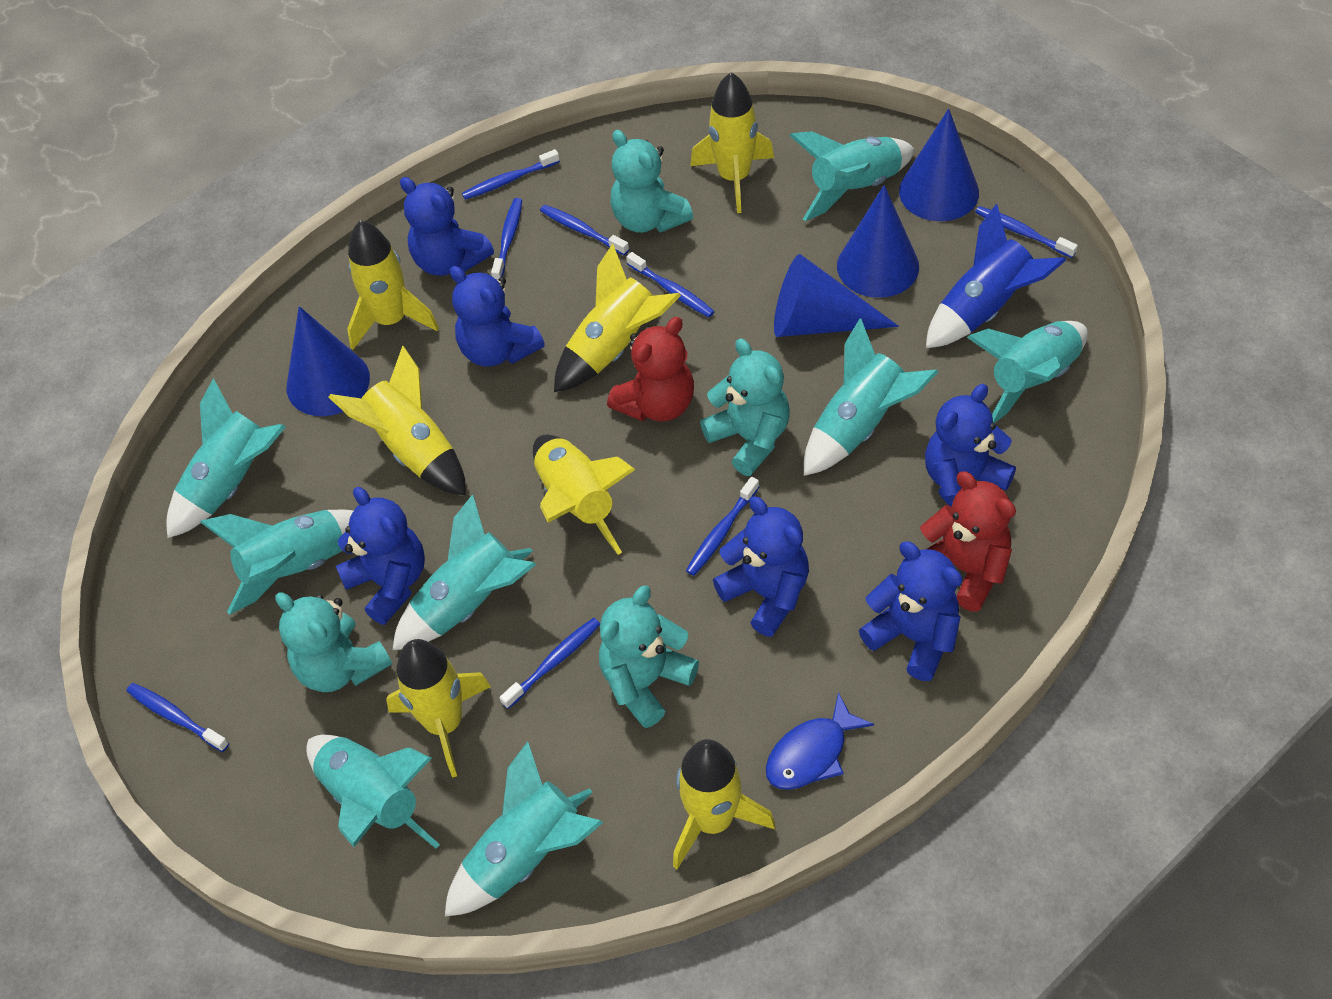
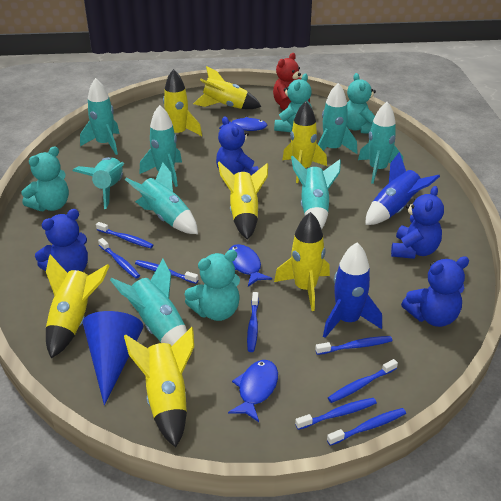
blue cone: 4 -> 1
blue fish: 1 -> 3
blue rocket: 1 -> 2
blue teddy bear: 6 -> 4
red teddy bear: 2 -> 1

